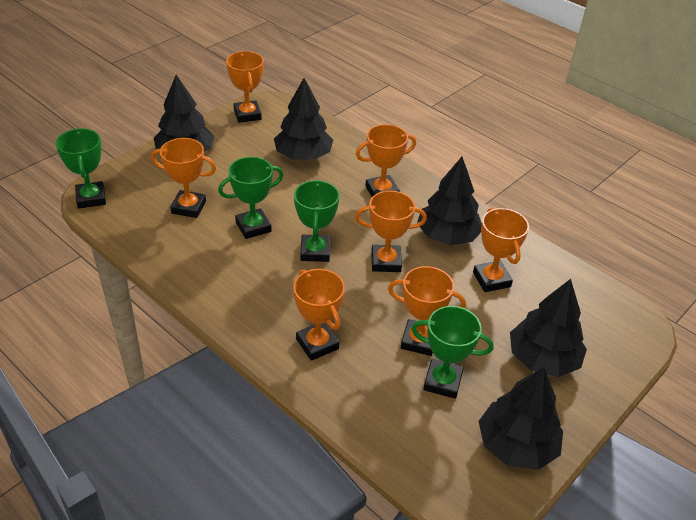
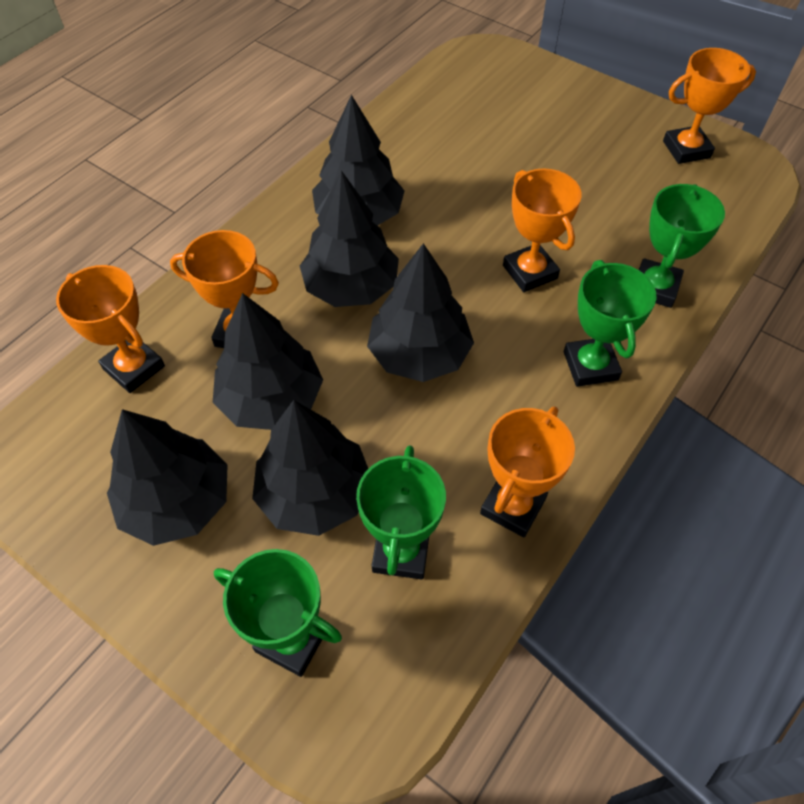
black tree: 5 -> 6
orange trophy: 7 -> 5

